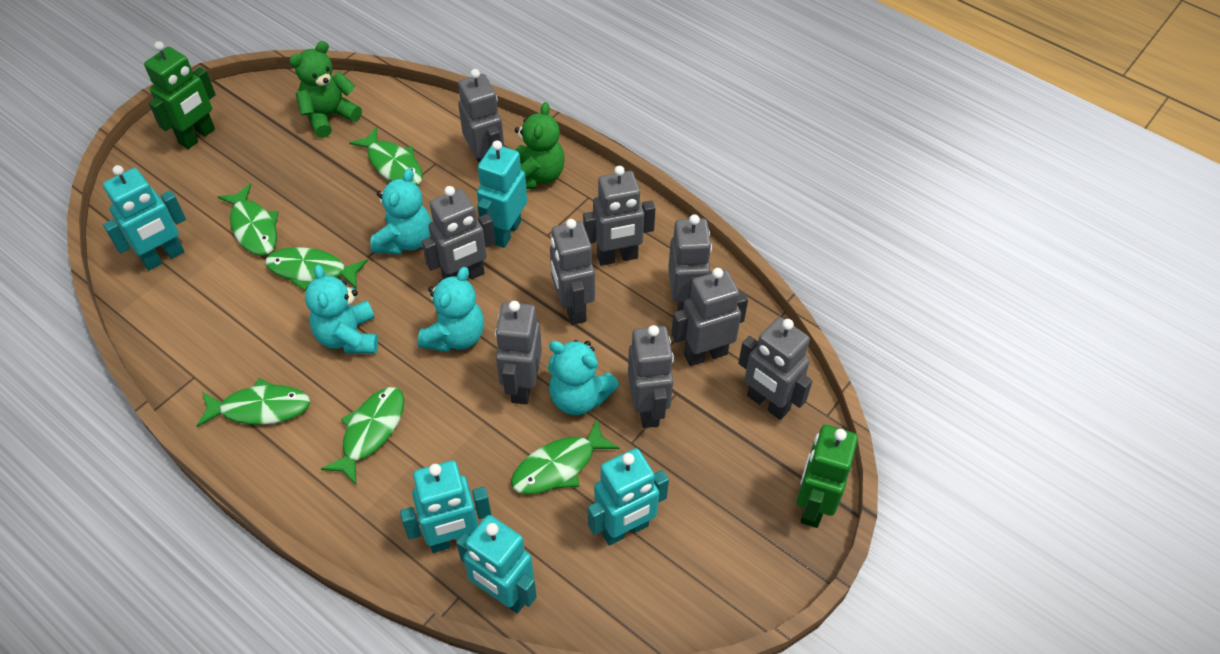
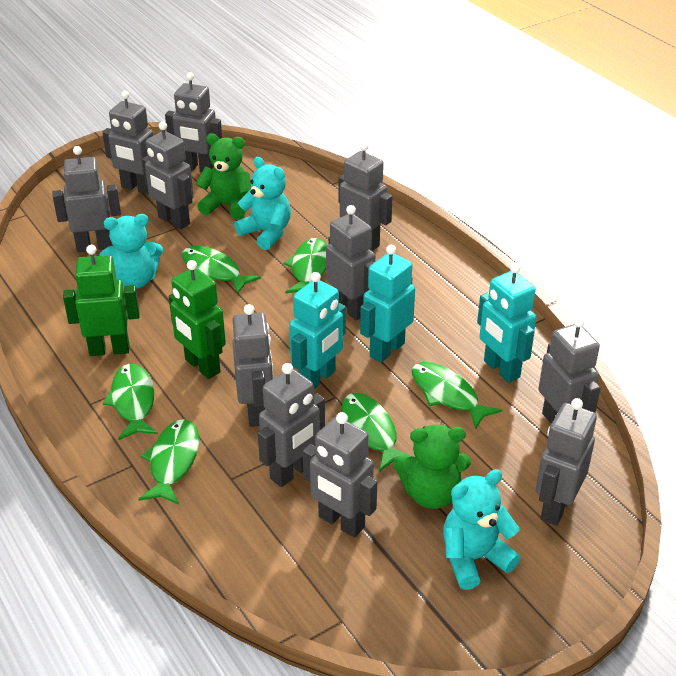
grey robot: 9 -> 11
turquoise robot: 5 -> 3
turquoise teddy bear: 4 -> 3

